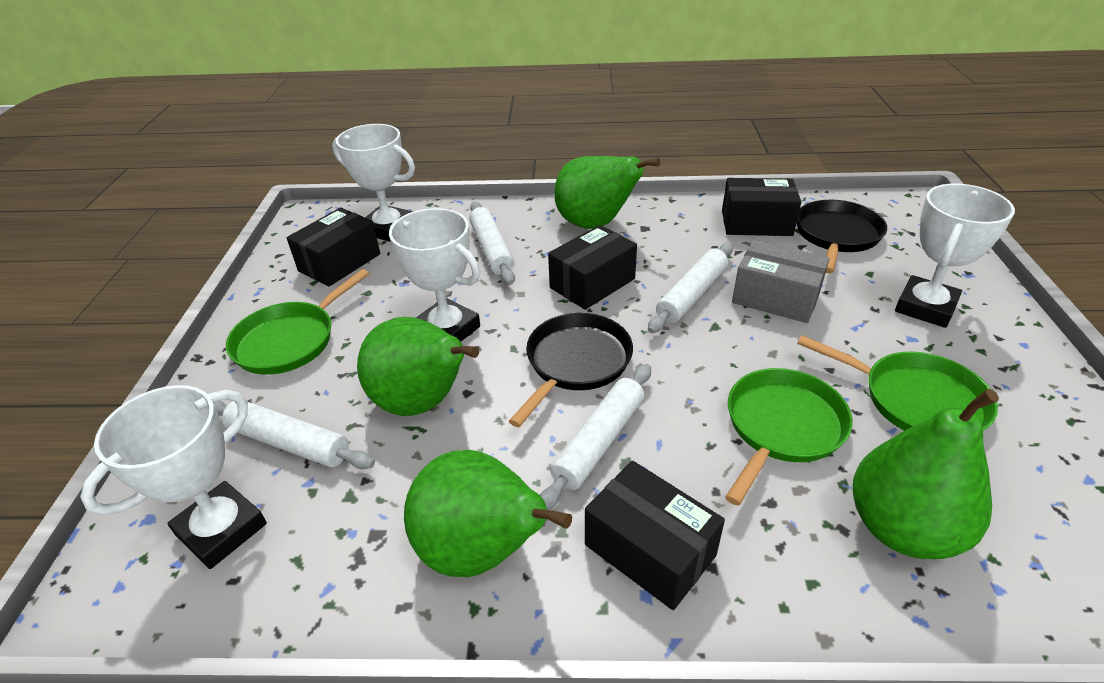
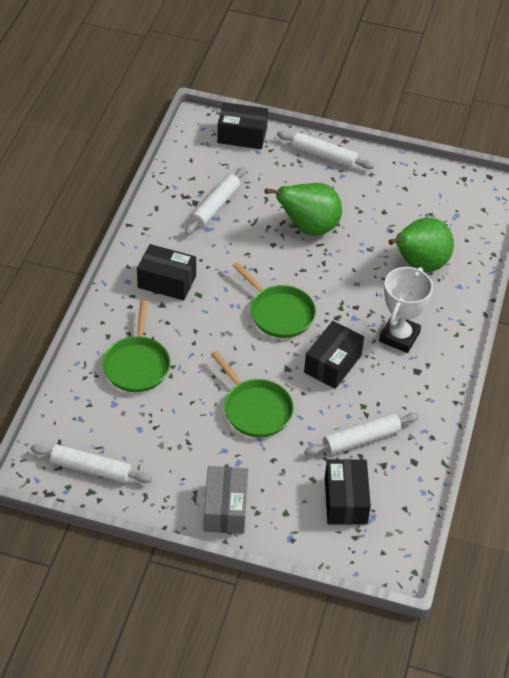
black pan: 2 -> 0
green pear: 4 -> 2
white trophy: 4 -> 1

